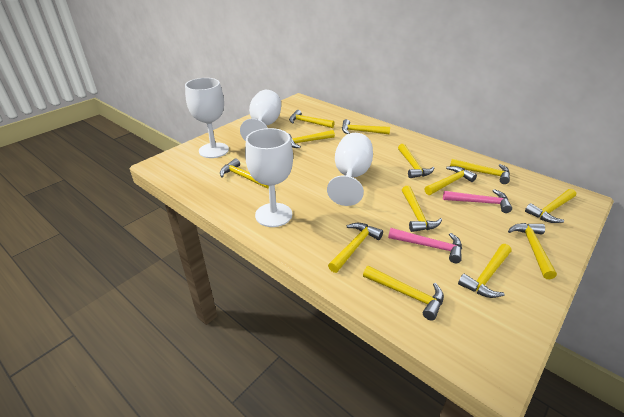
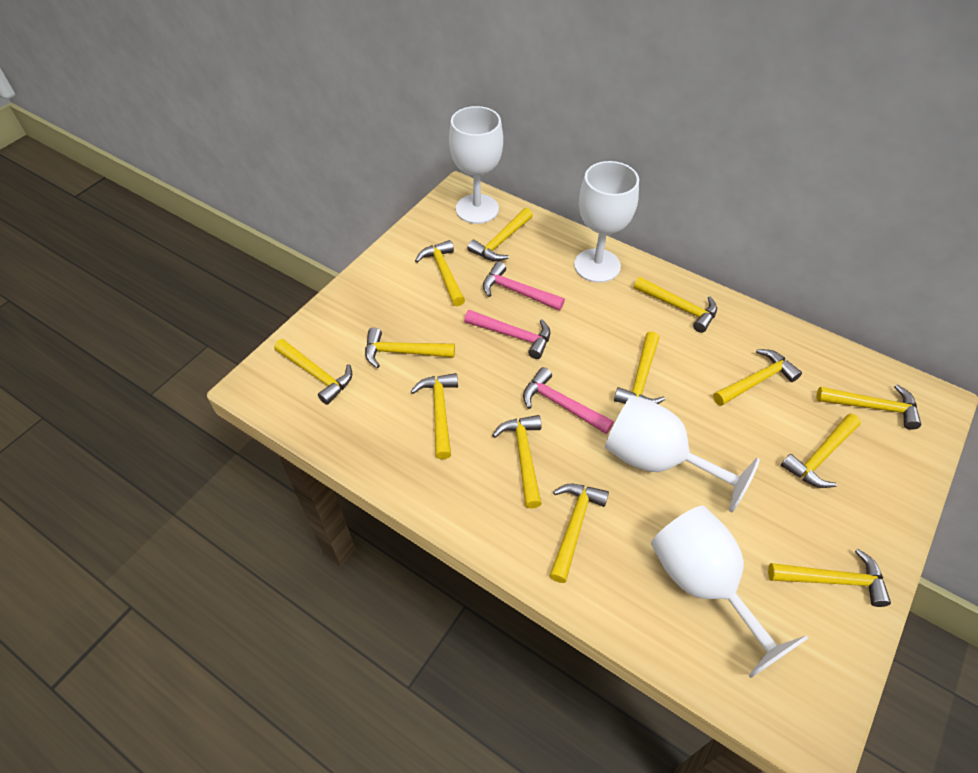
pink hammer: 2 -> 3

